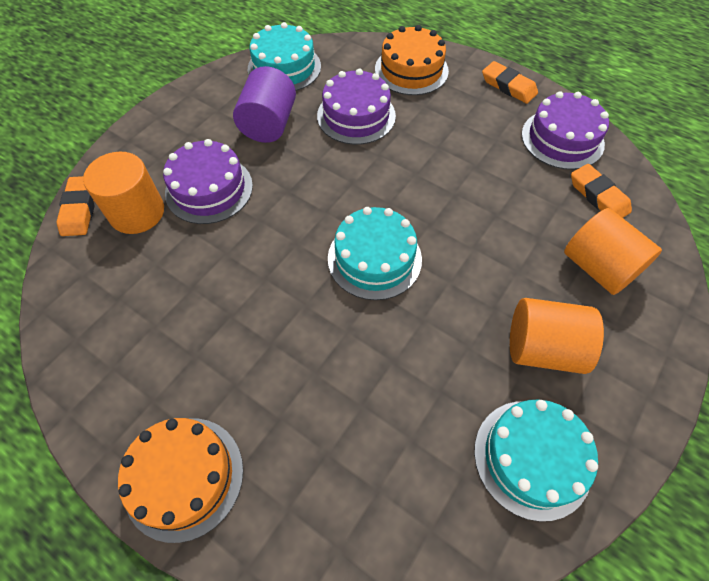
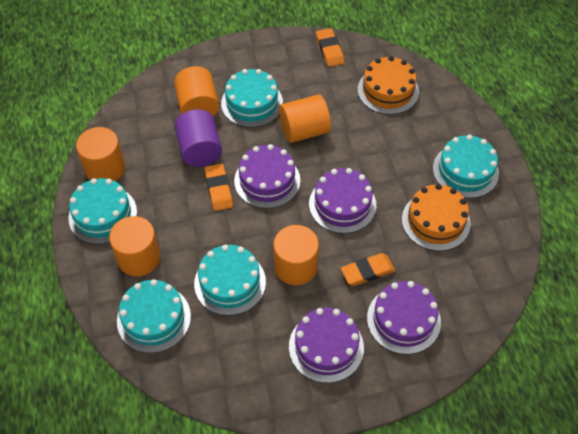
orange cylinder: 3 -> 5
purple cake: 3 -> 4
turquoise cake: 3 -> 5

